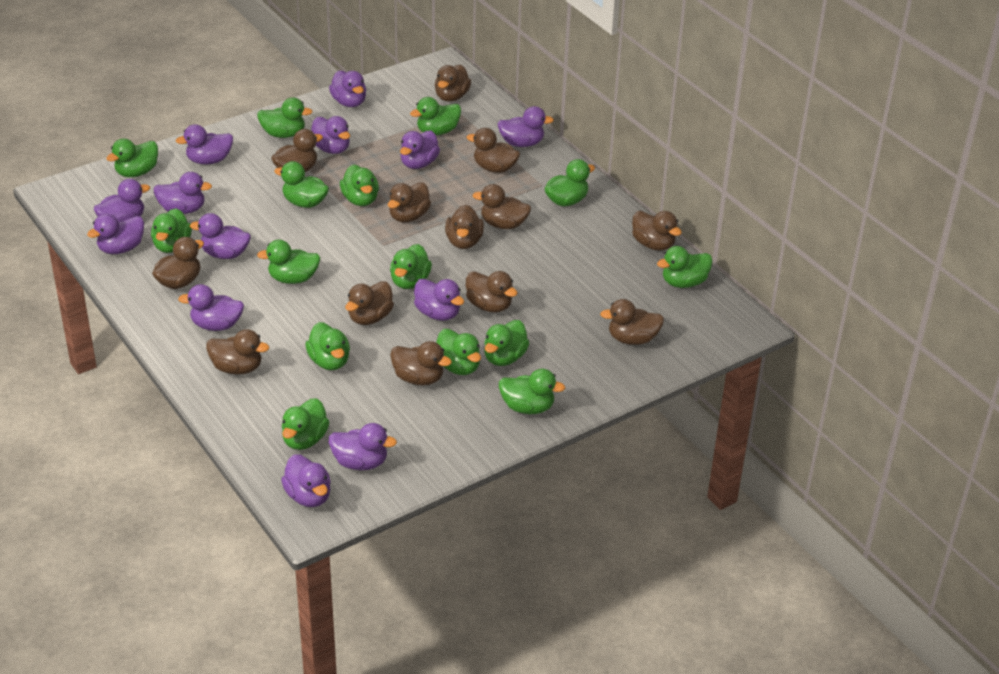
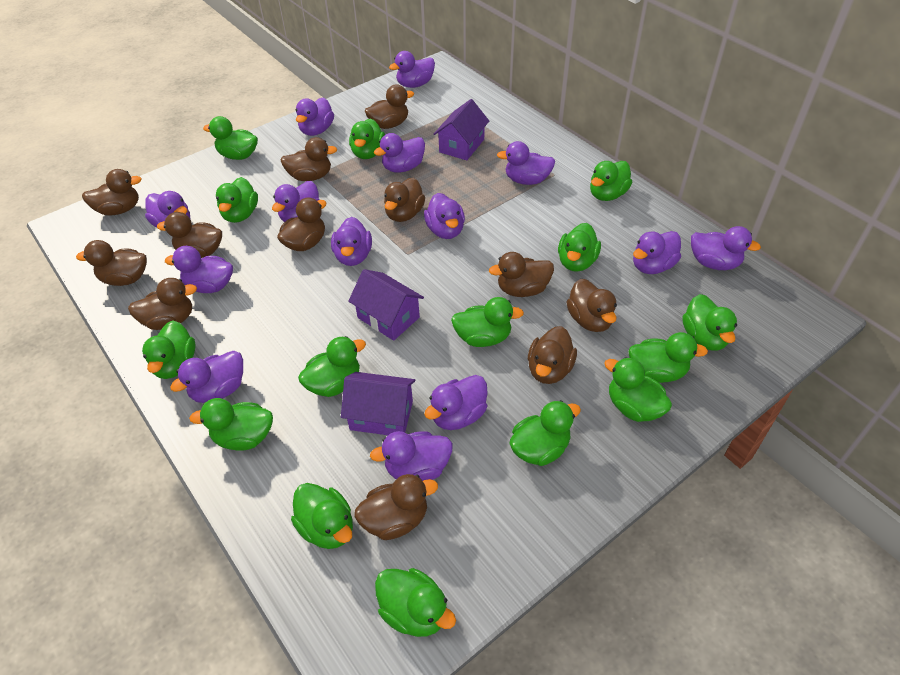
brown duck: 13 -> 12
purple duck: 13 -> 14
purple house: 0 -> 3

